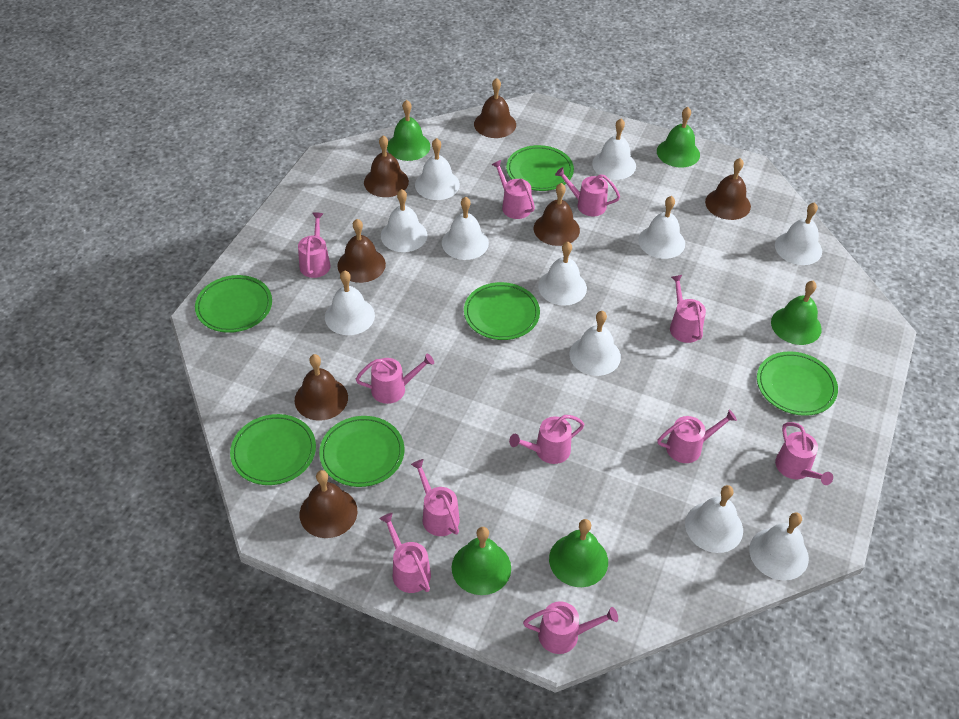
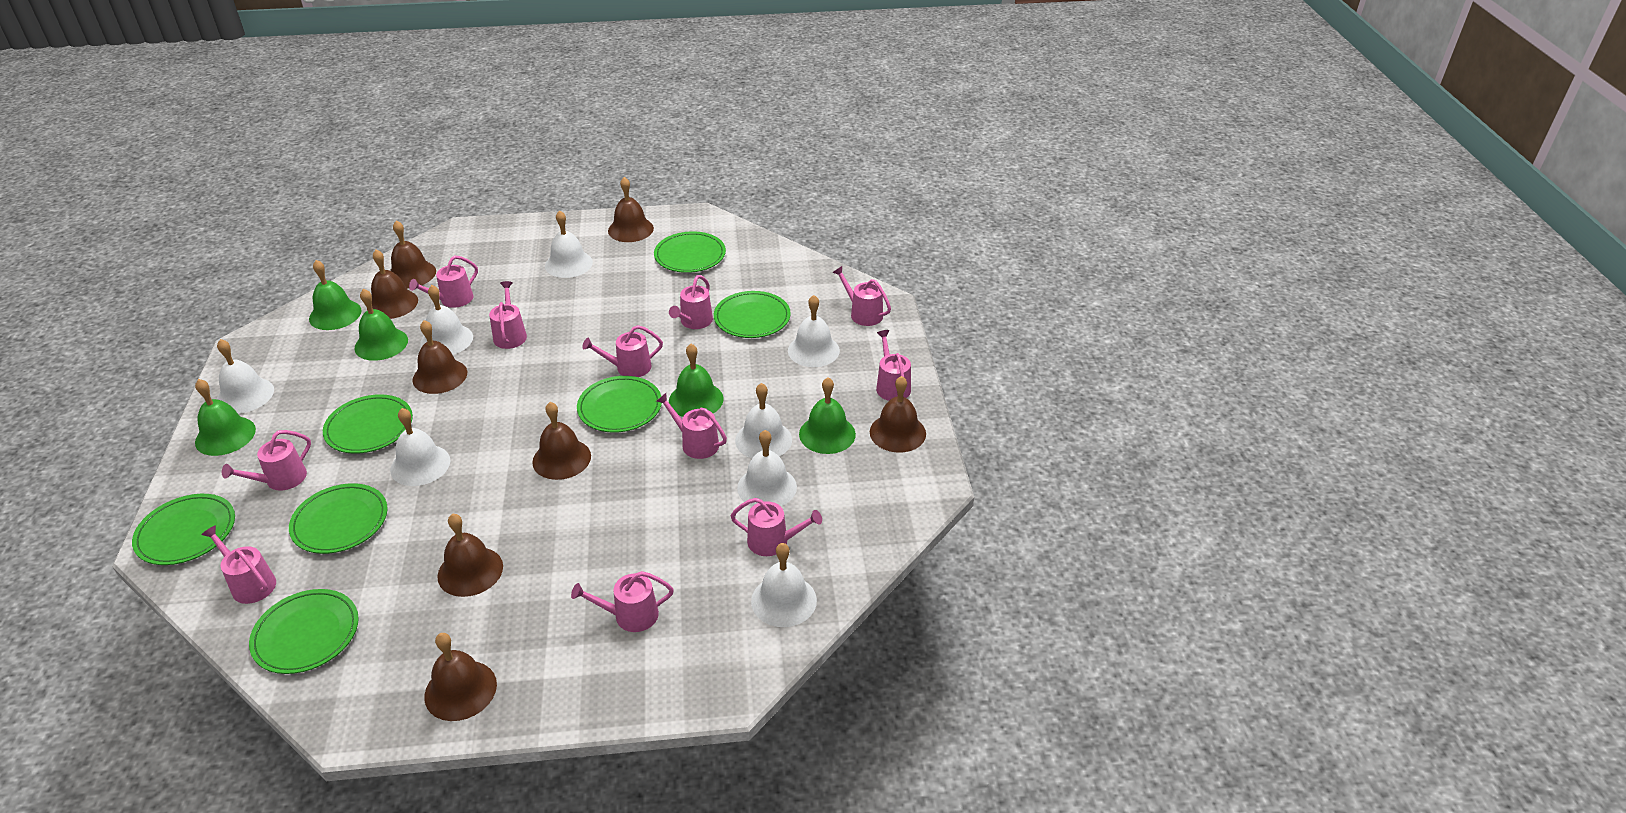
brown bell: 7 -> 8
green plate: 6 -> 7
white bell: 11 -> 8

